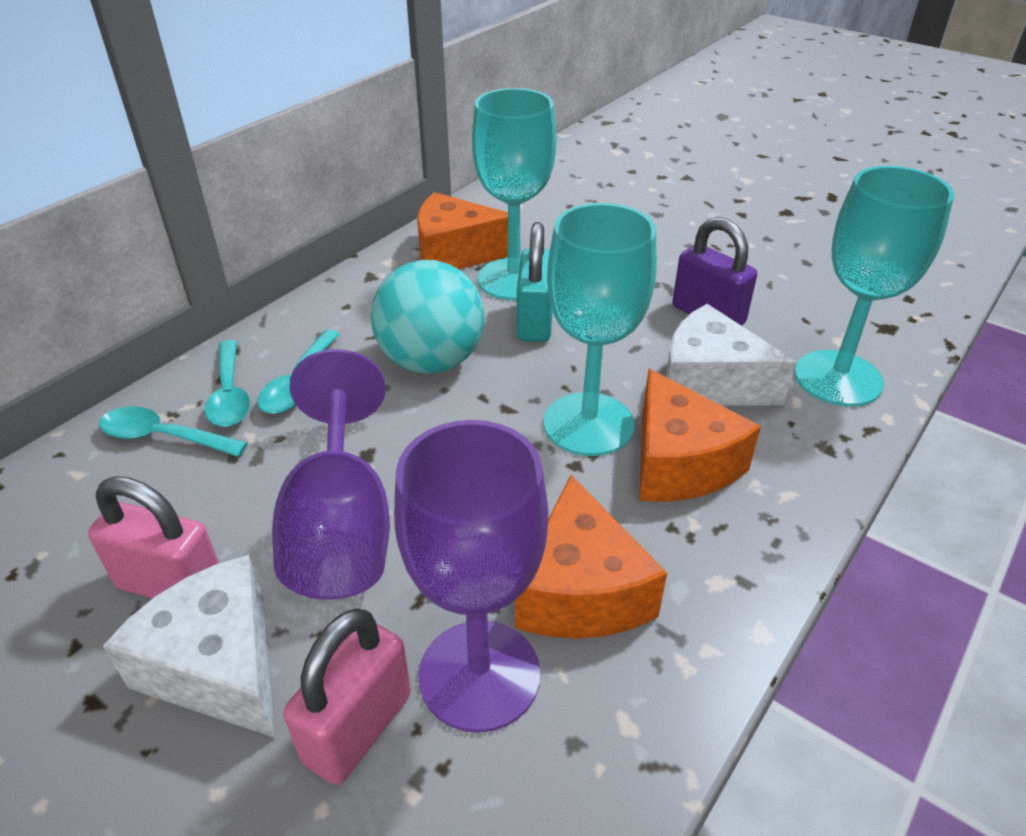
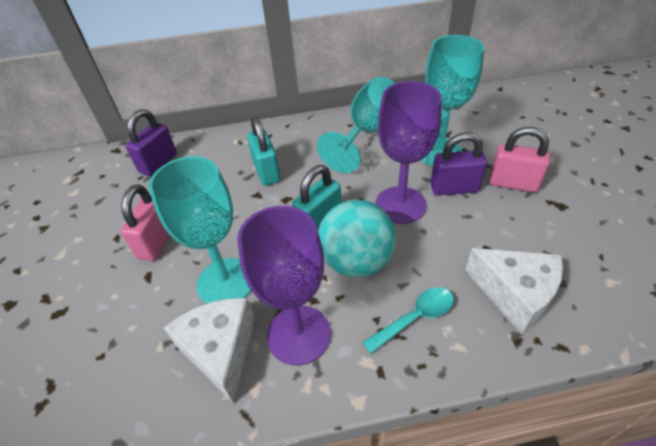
orange cheese: 3 -> 0
purple padlock: 1 -> 2
turquoise padlock: 1 -> 2
turquoise spoon: 3 -> 1

